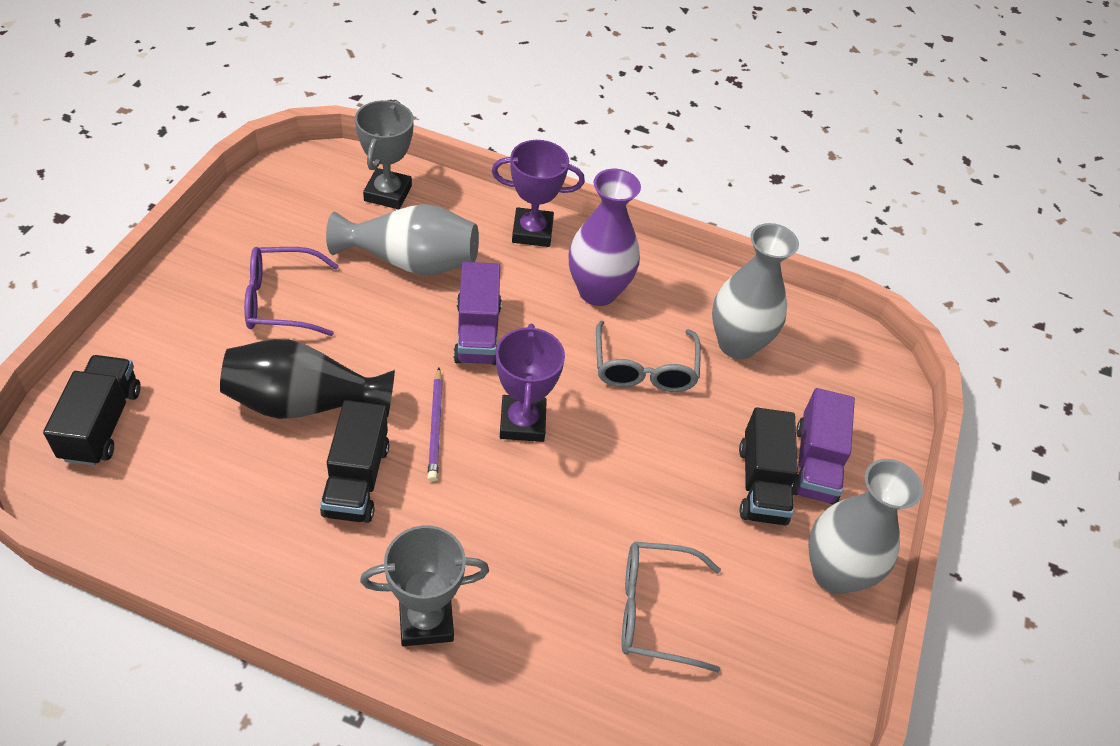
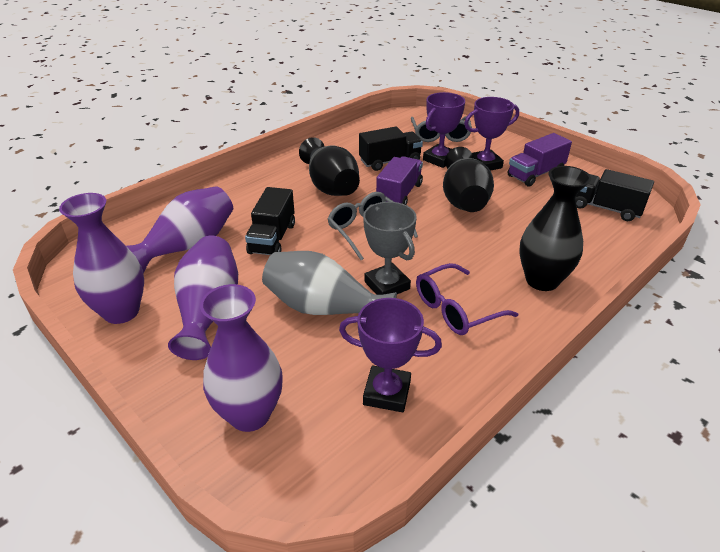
black vase: 1 -> 3
grey trophy: 2 -> 1
grey vase: 3 -> 1
purple pencil: 1 -> 0
purple trophy: 2 -> 3
purple vase: 1 -> 4

